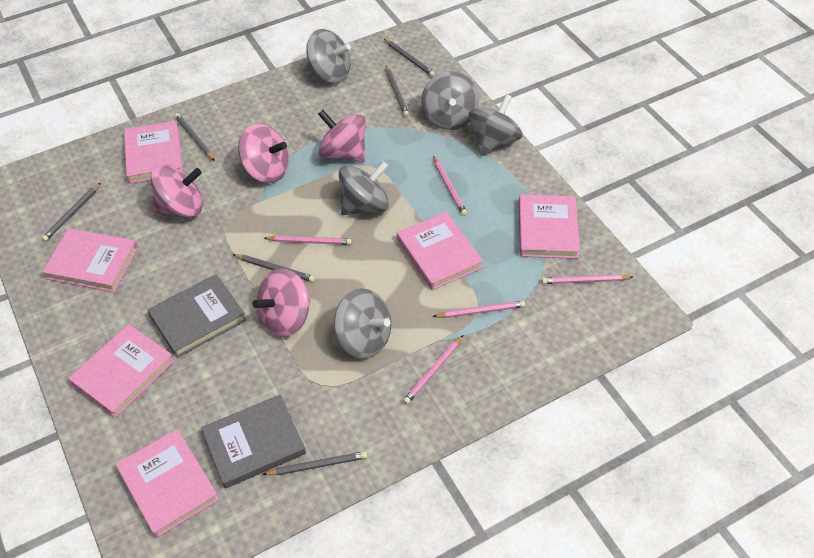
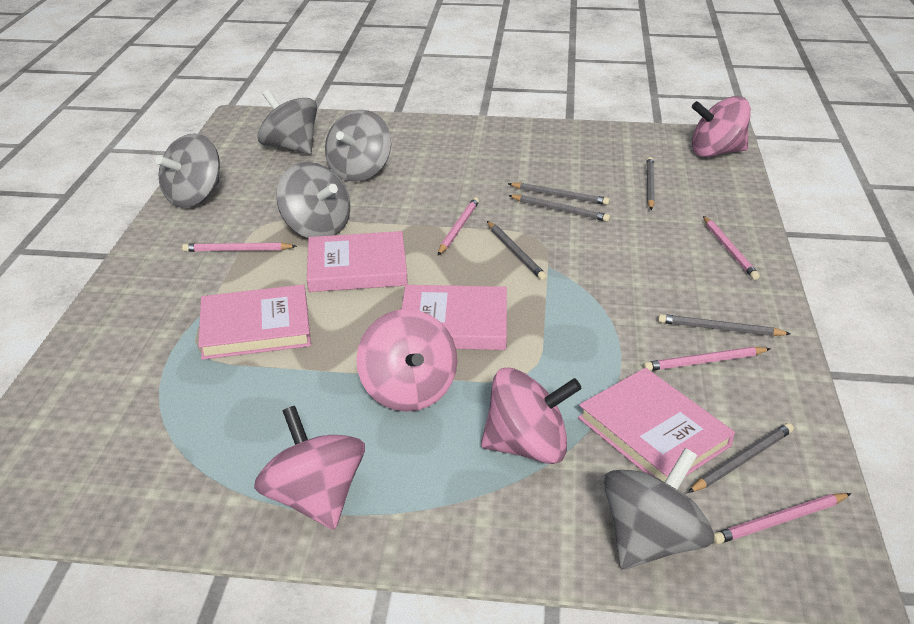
grey book: 2 -> 0
pink book: 6 -> 4

